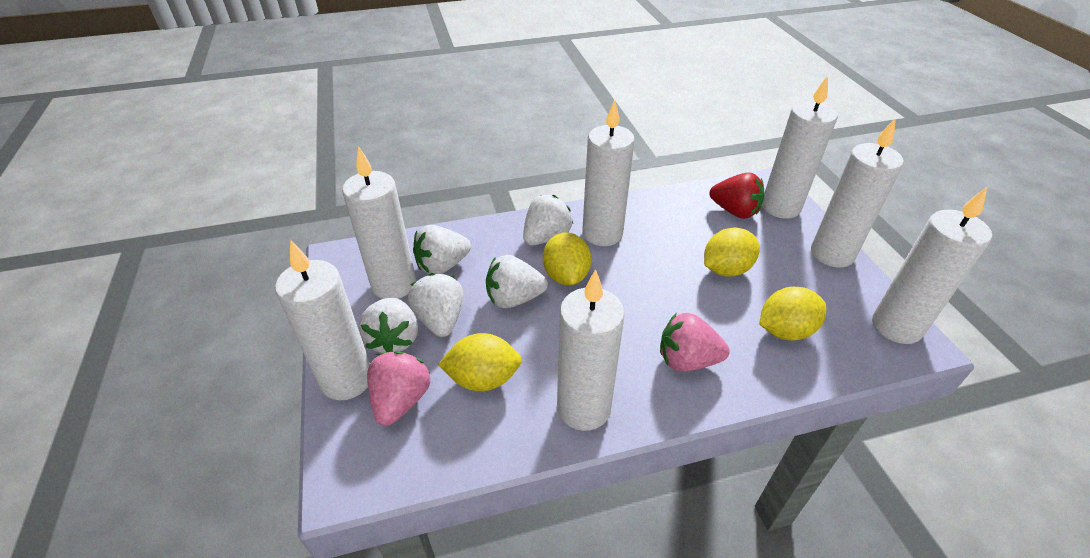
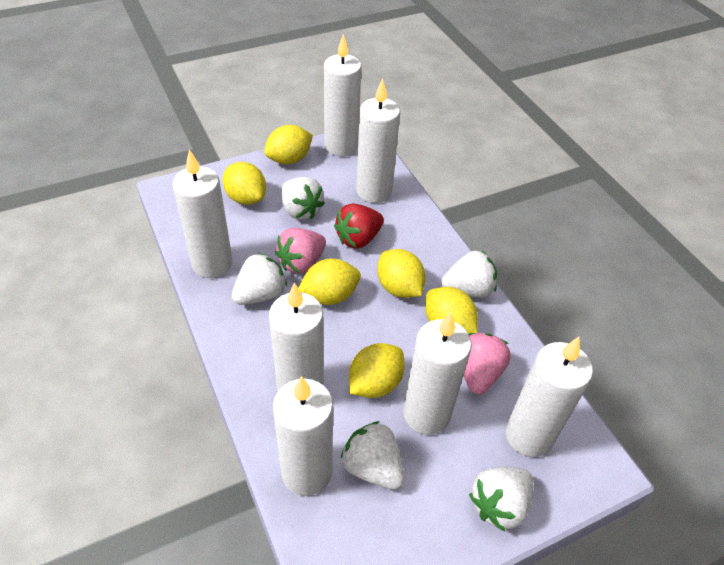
yellow lemon: 4 -> 6

